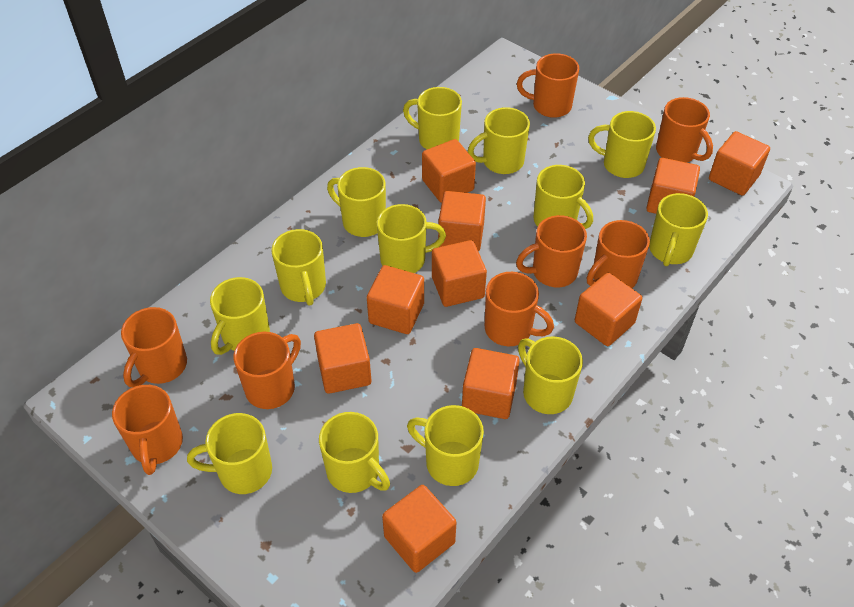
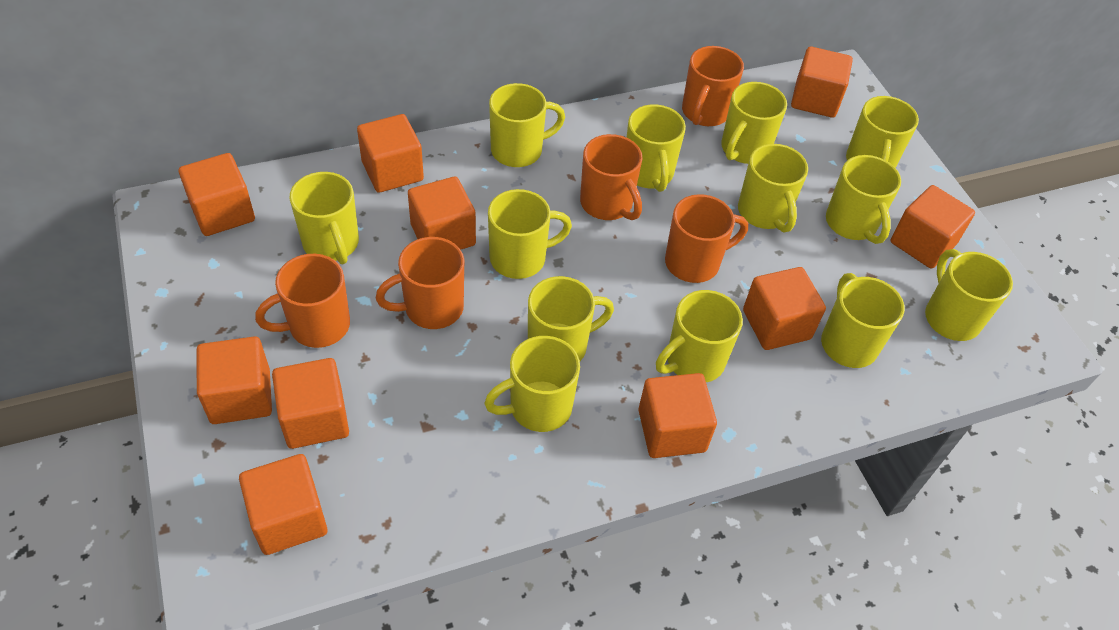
orange mug: 8 -> 5

